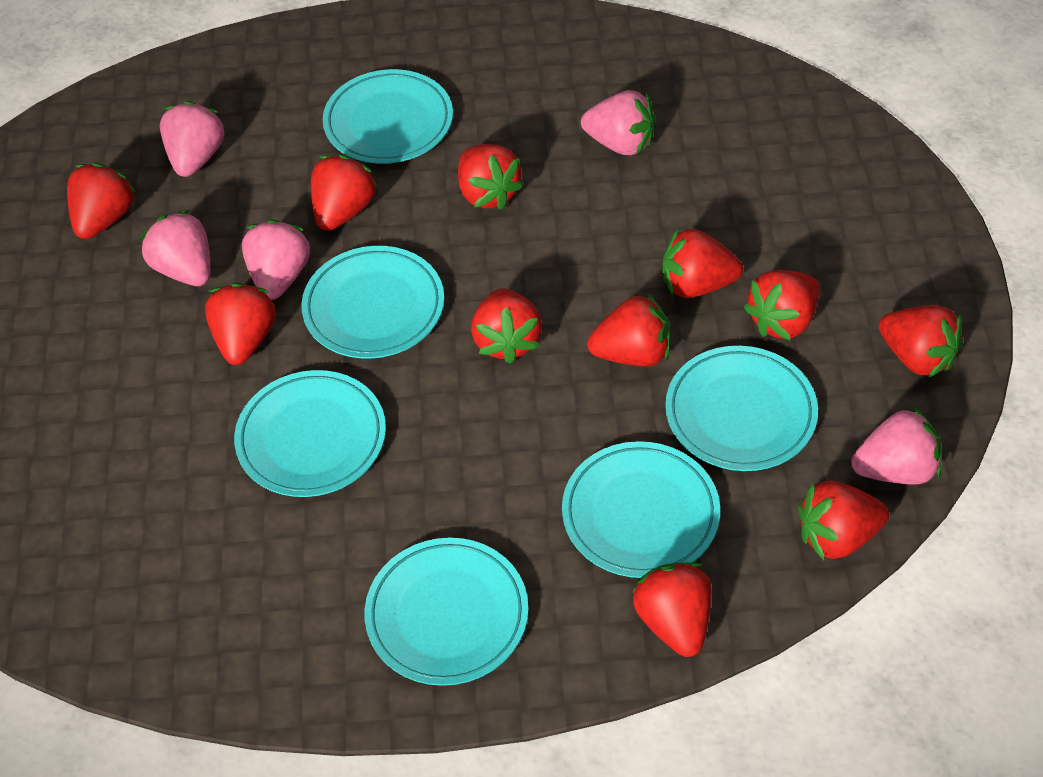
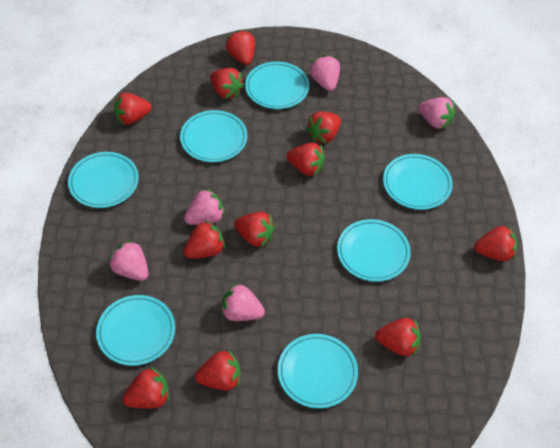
turquoise plate: 6 -> 7

